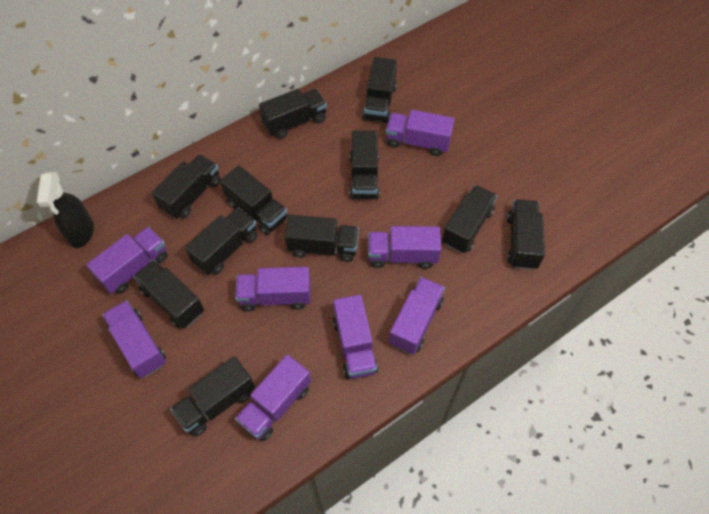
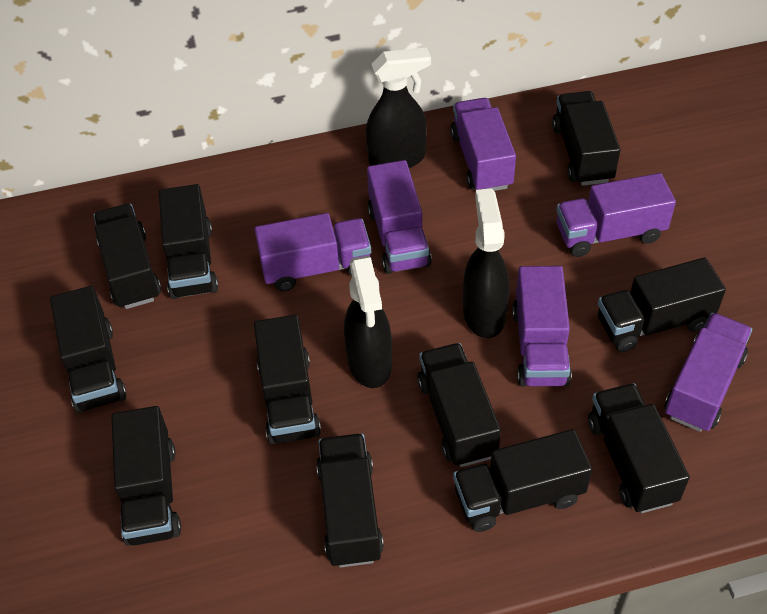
black spray bottle: 1 -> 3
purple truck: 8 -> 6

